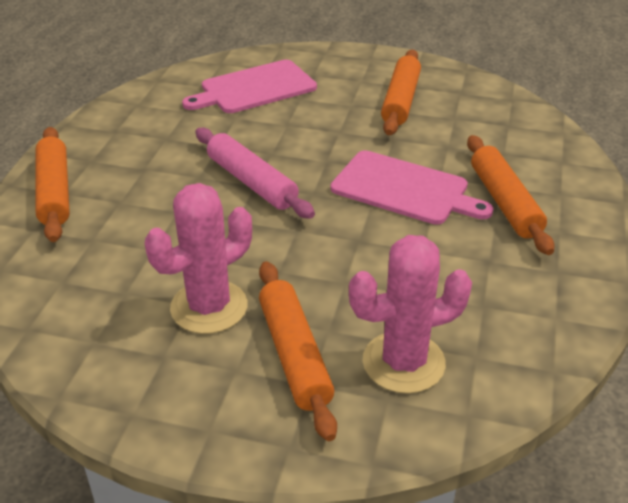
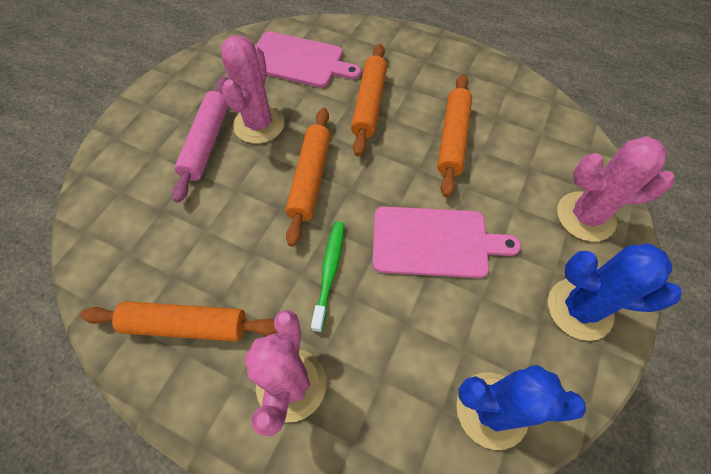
blue cactus: 0 -> 2
green toothbrush: 0 -> 1
pink cactus: 2 -> 3

